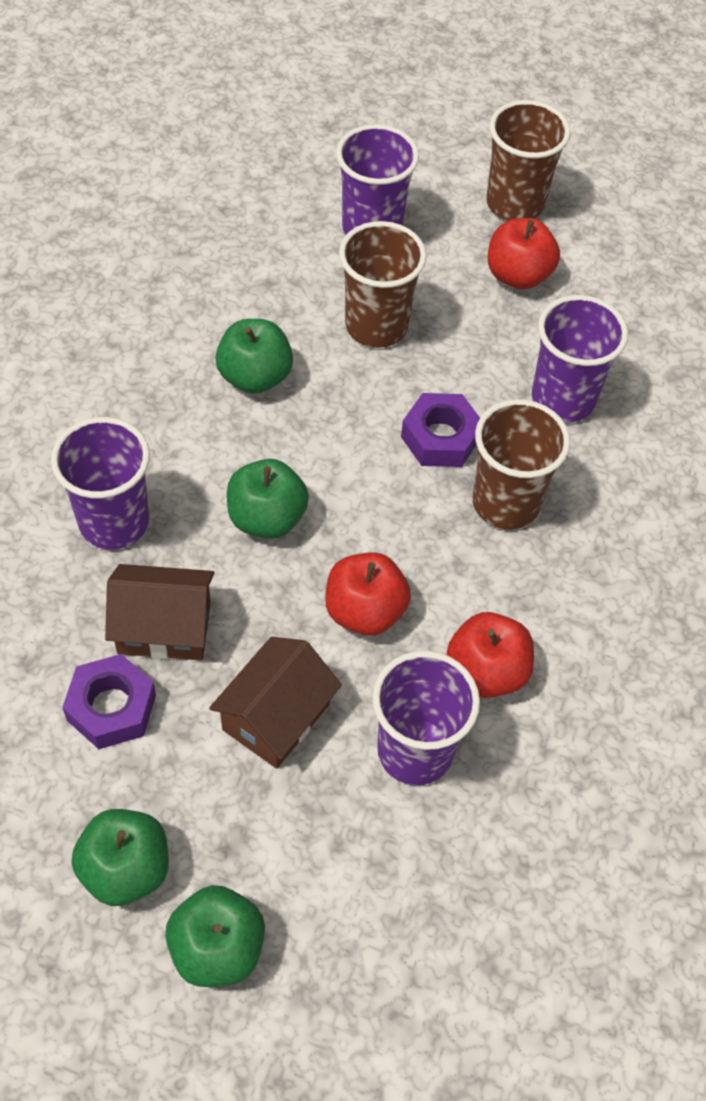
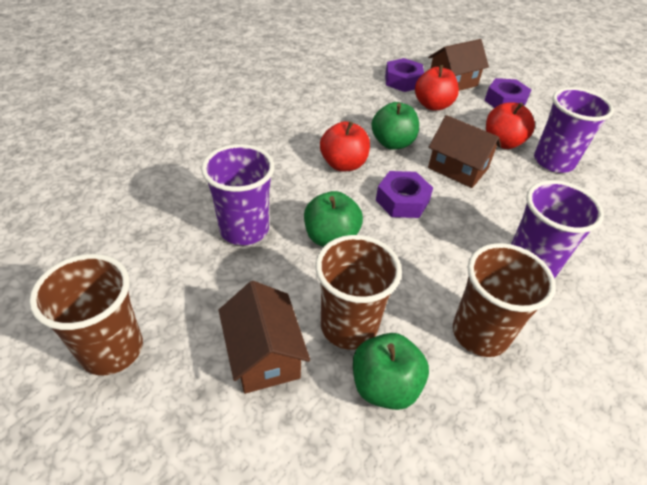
brown house: 2 -> 3
green apple: 4 -> 3
purple cup: 4 -> 3
purple nut: 2 -> 3

